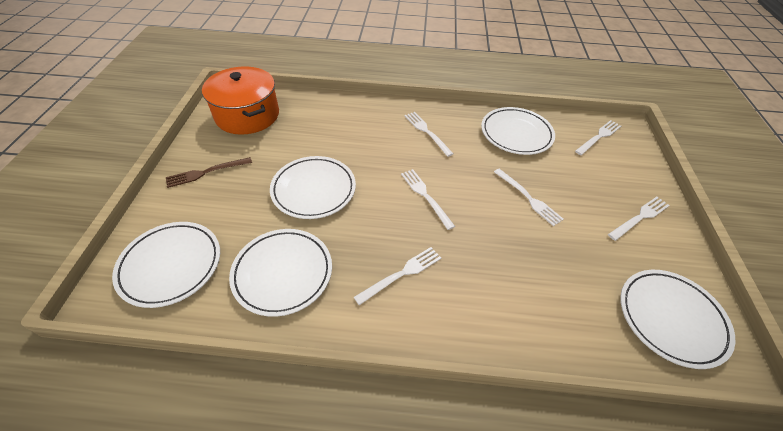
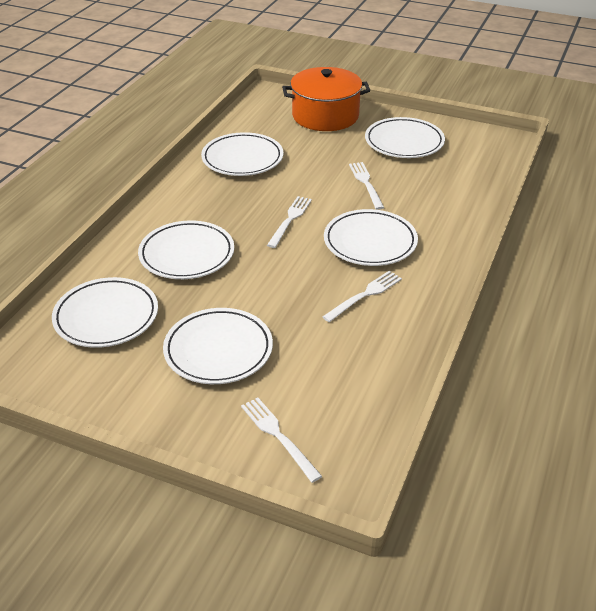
brown fork: 1 -> 0
white fork: 6 -> 4
white plate: 5 -> 6

